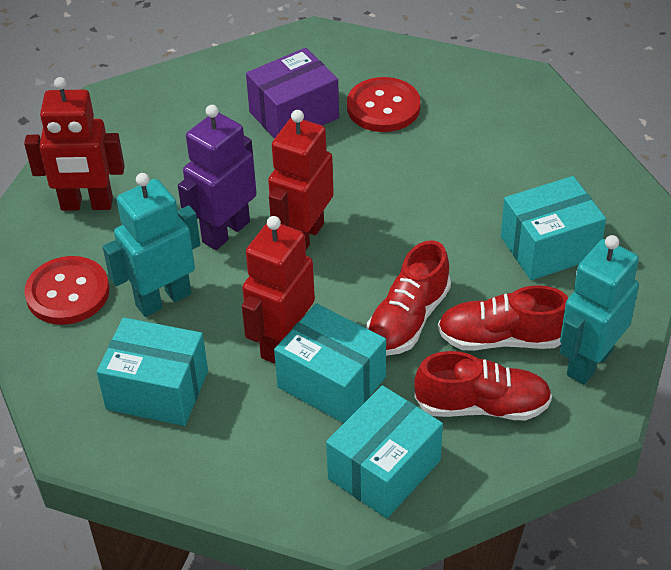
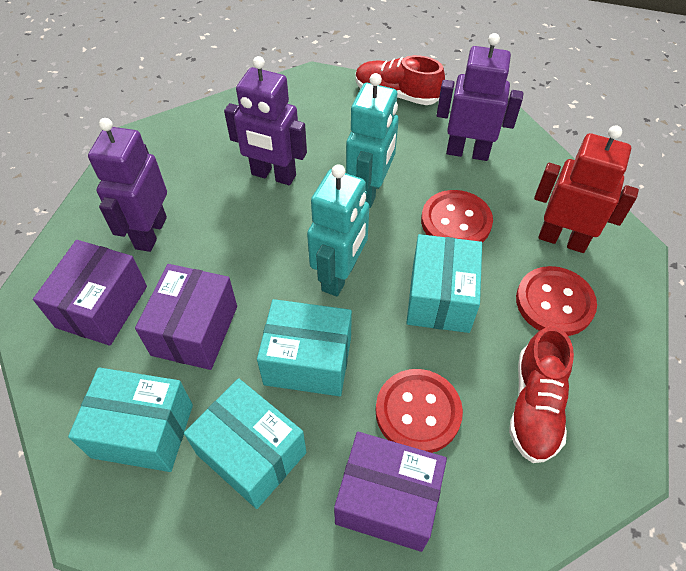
purple box: 1 -> 3
purple robot: 1 -> 3
red button: 2 -> 3
red robot: 3 -> 1
red shoe: 3 -> 2

